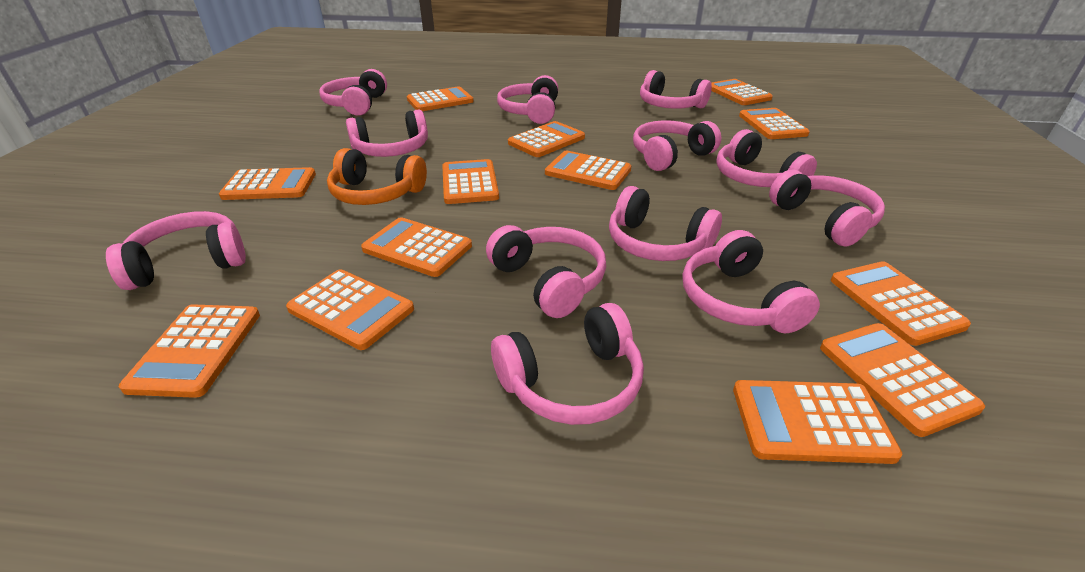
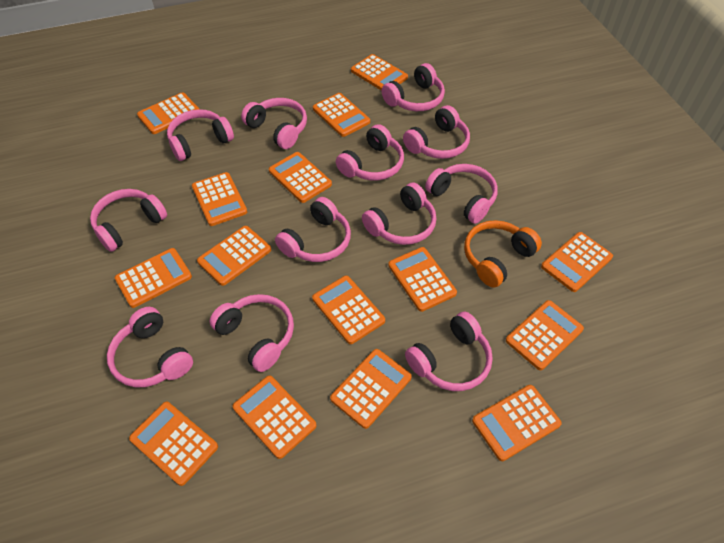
orange calculator: 13 -> 15

